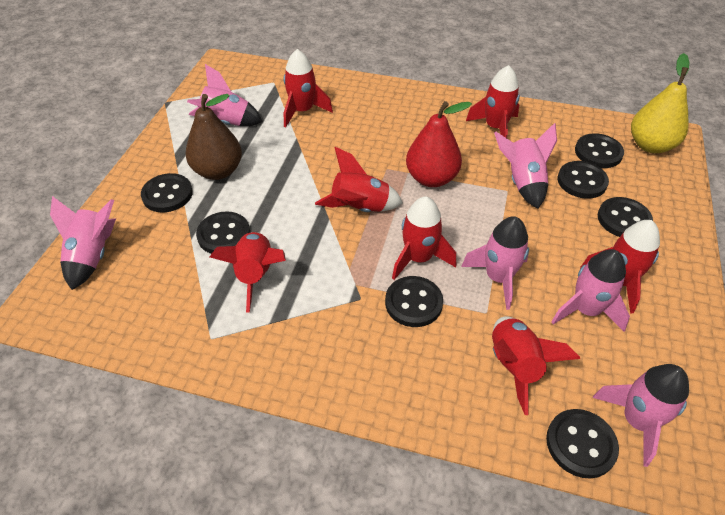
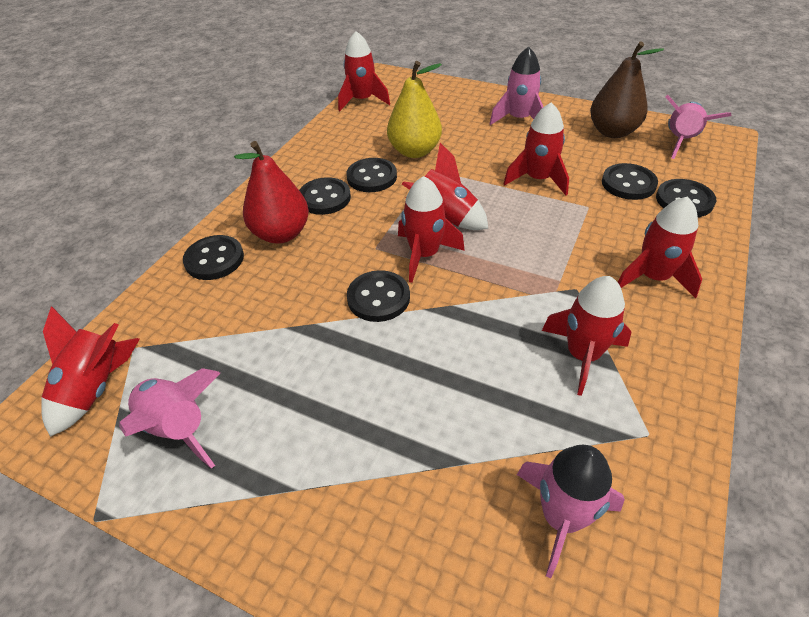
black button: 7 -> 6
pink rocket: 6 -> 4

